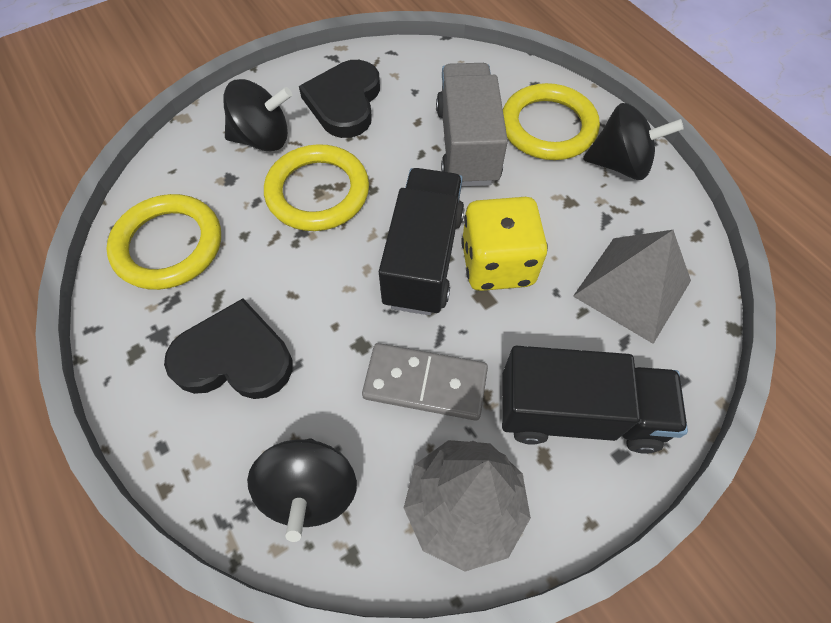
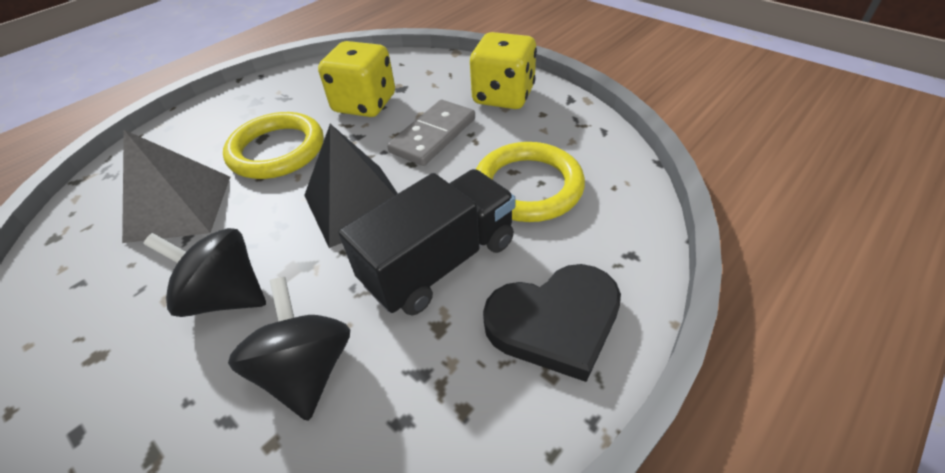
black heart: 2 -> 1
black pyramid: 0 -> 1
black spinning top: 3 -> 2
black truck: 2 -> 1
grey tree: 1 -> 0
grey truck: 1 -> 0
yellow dice: 1 -> 2
yellow ring: 3 -> 2

